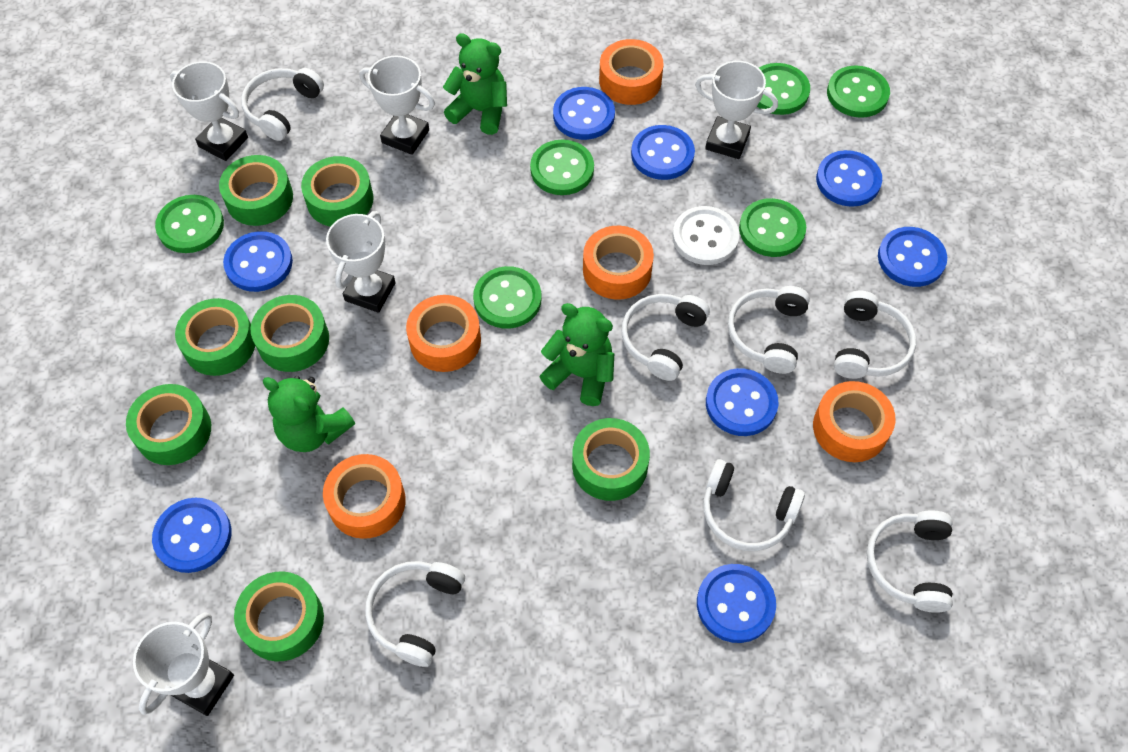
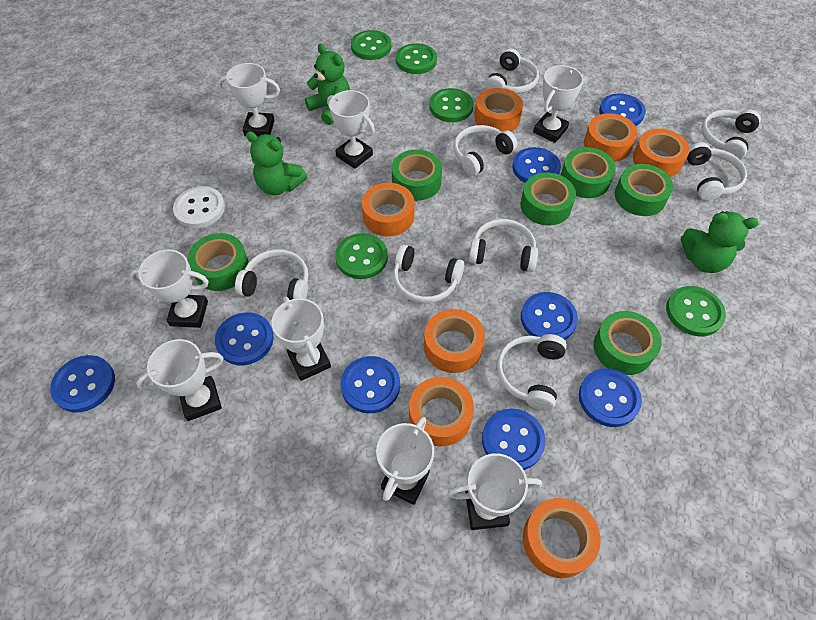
green button: 6 -> 5
green tape: 7 -> 6
orange tape: 5 -> 7
white headphones: 7 -> 8
white trophy: 5 -> 8

